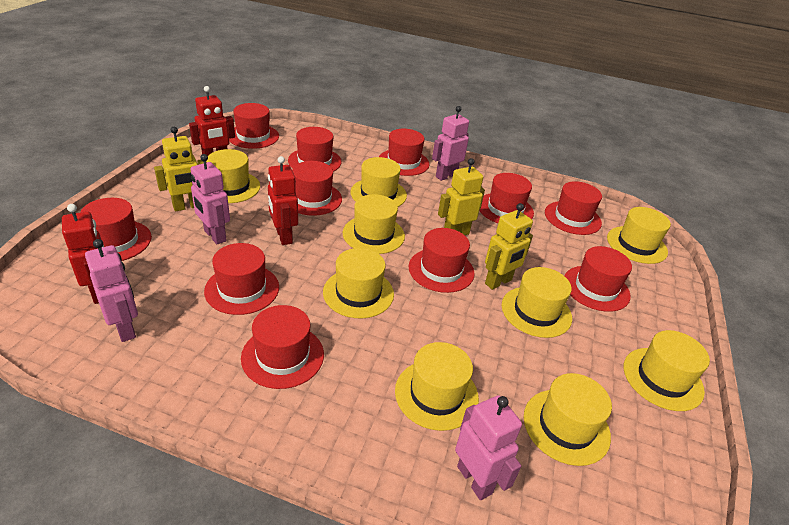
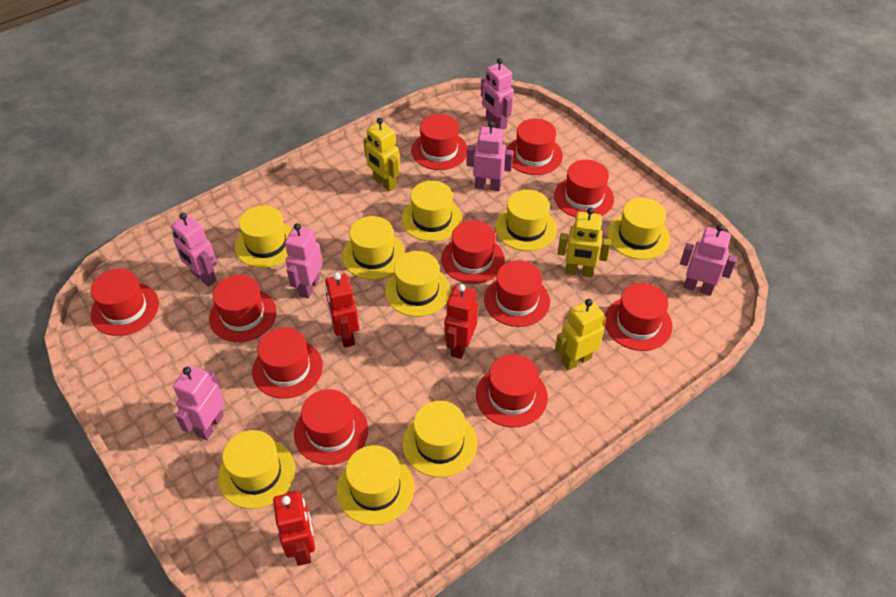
pink robot: 4 -> 6

